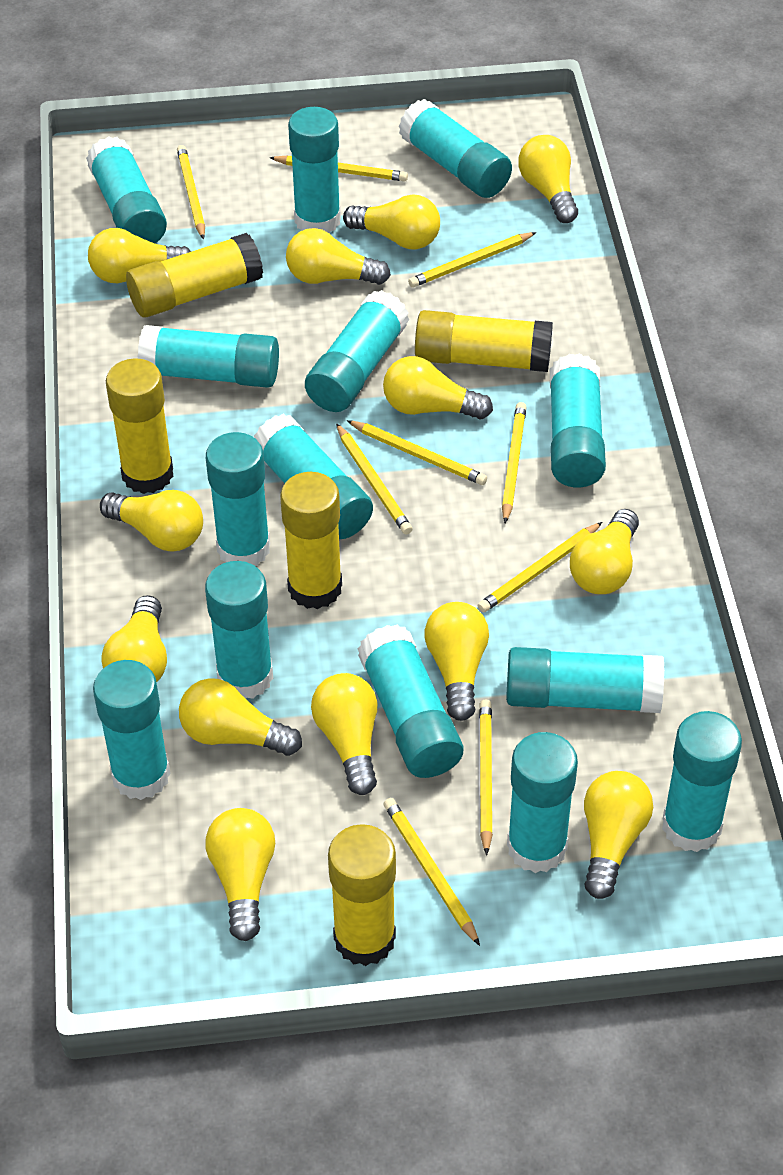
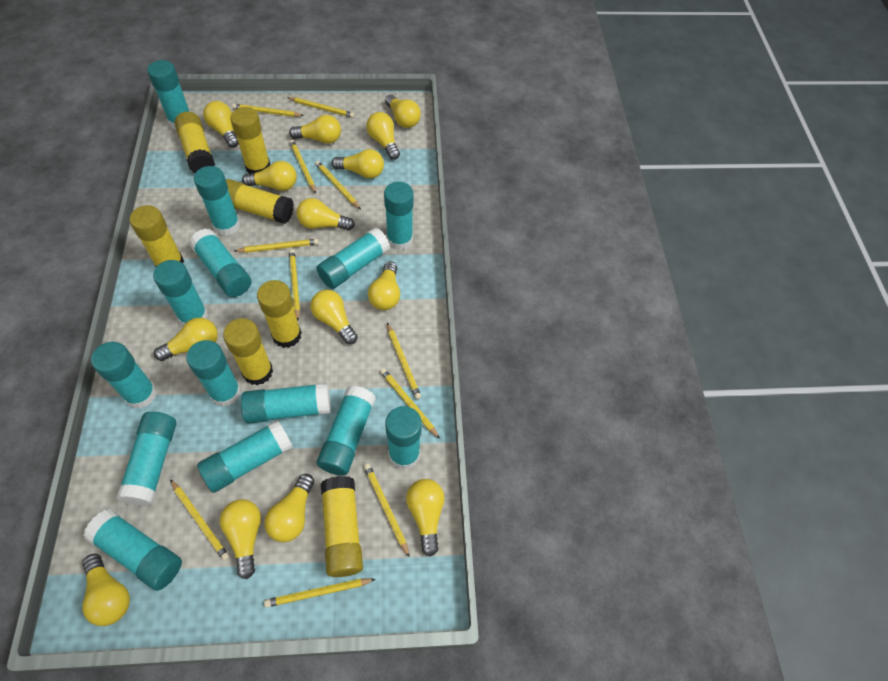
yellow glue stick: 5 -> 7
yellow light bulb: 13 -> 14
yellow pencil: 9 -> 11

